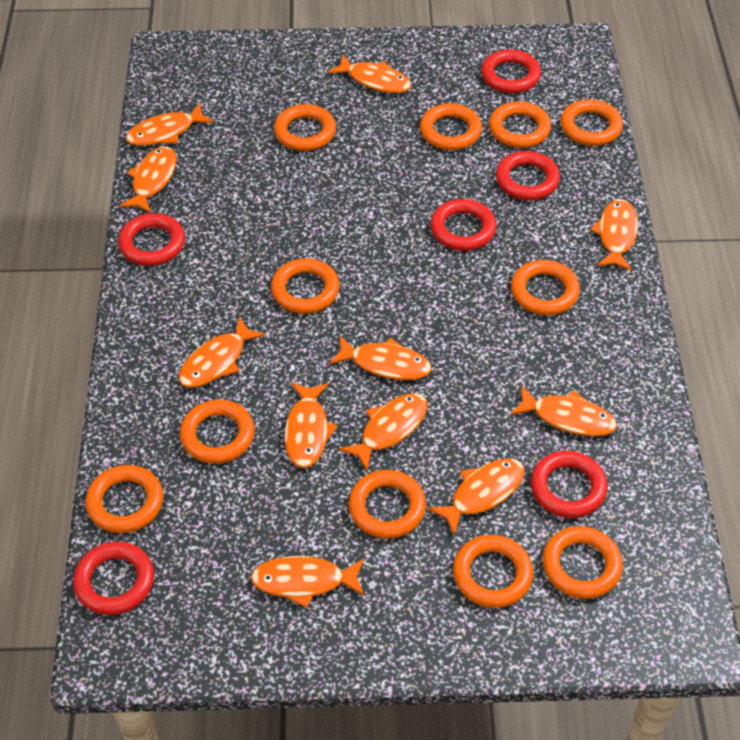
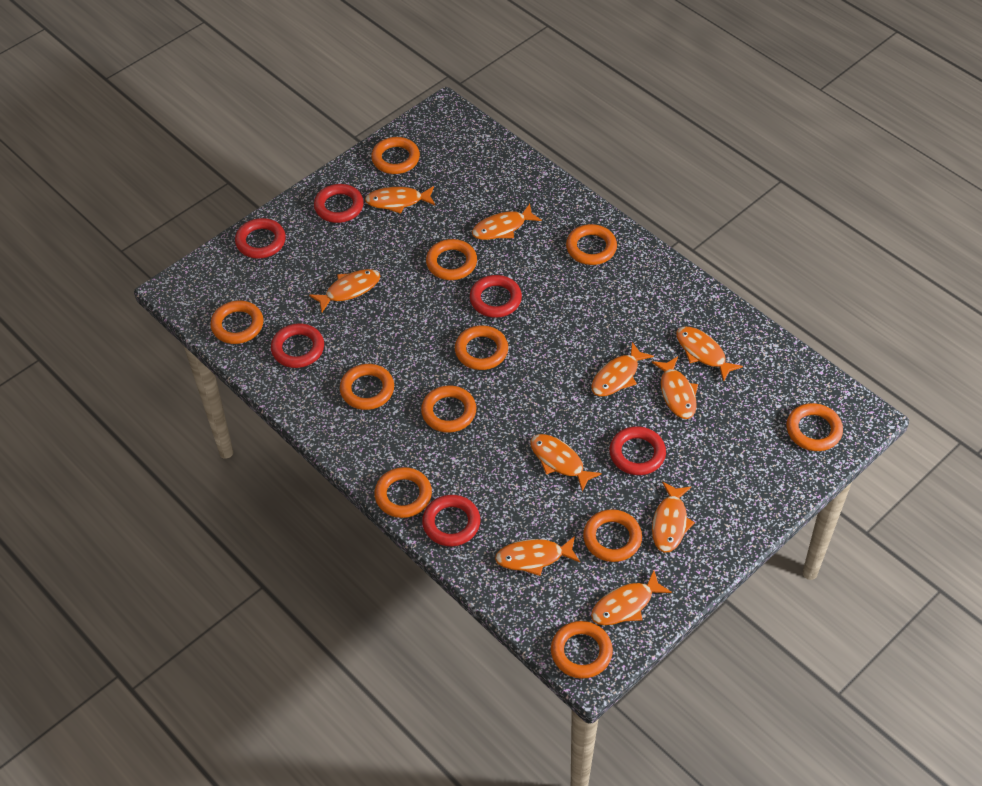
orange fish: 11 -> 10

